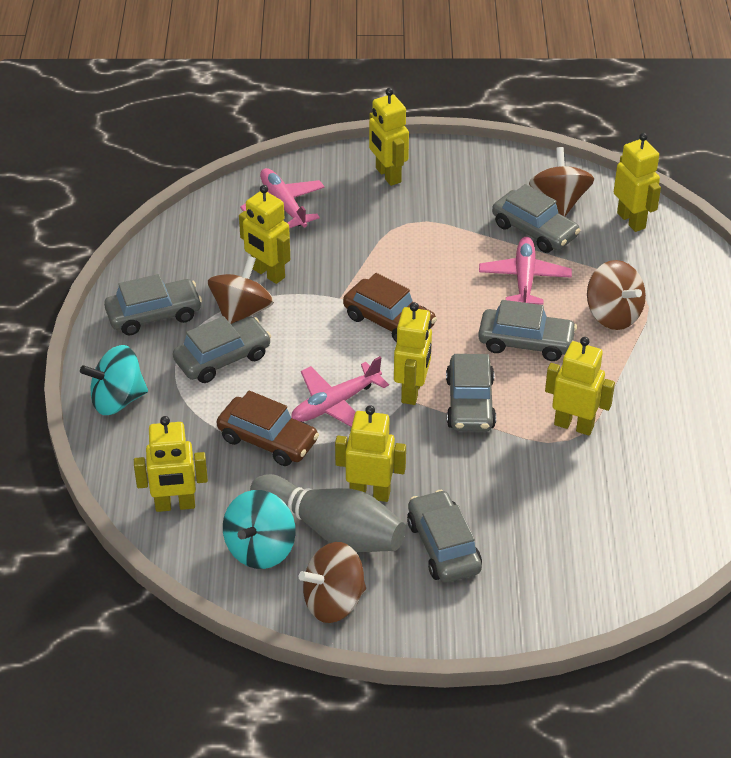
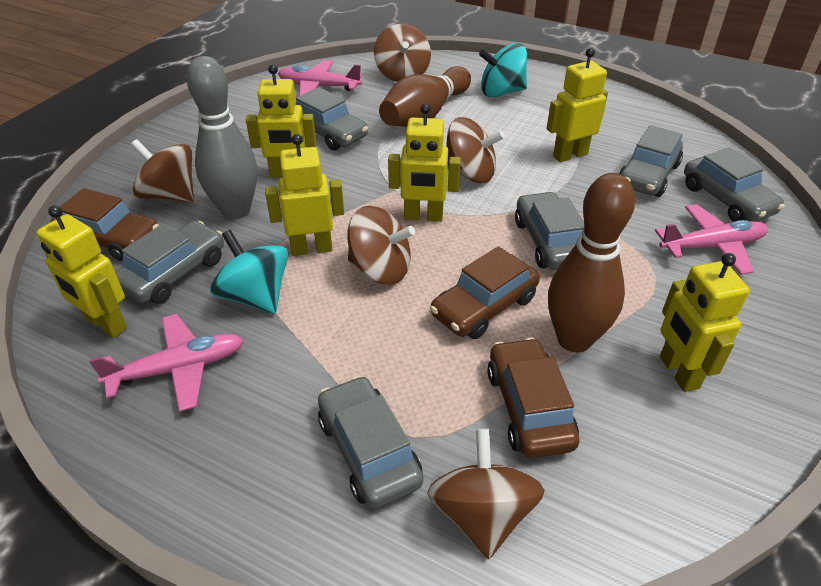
brown bowling pin: 0 -> 2
brown car: 2 -> 3
brown spinning top: 4 -> 5
yellow robot: 7 -> 6

